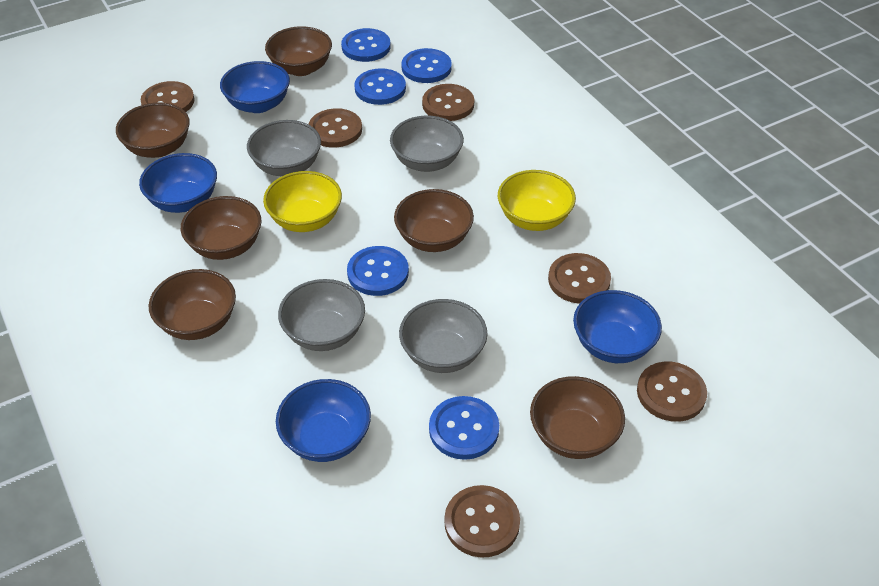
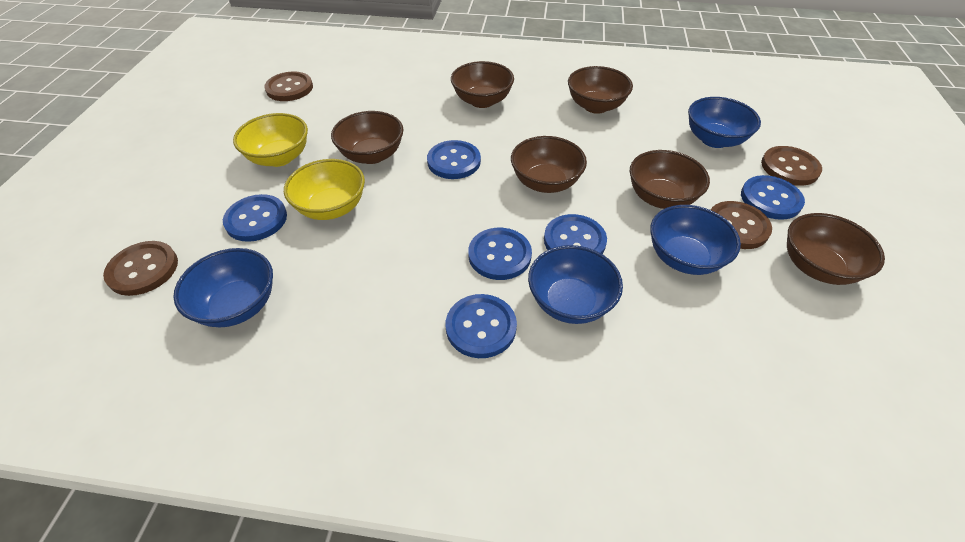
blue button: 5 -> 6
brown button: 6 -> 4
grey bowl: 4 -> 0

